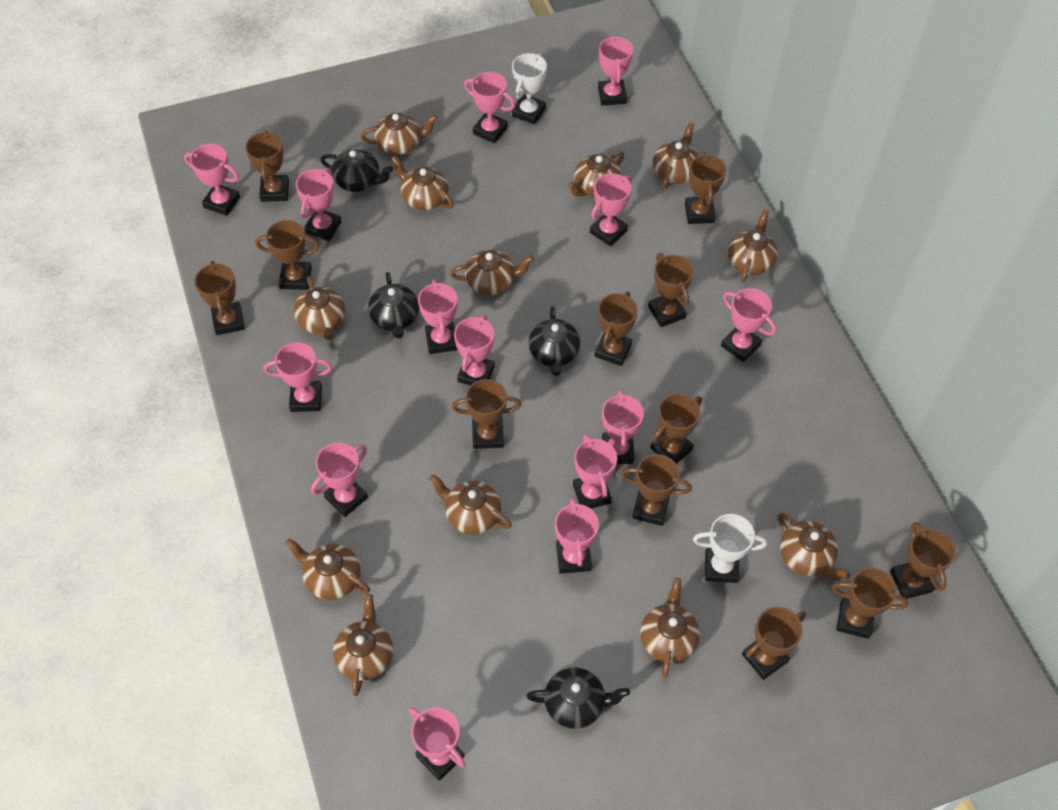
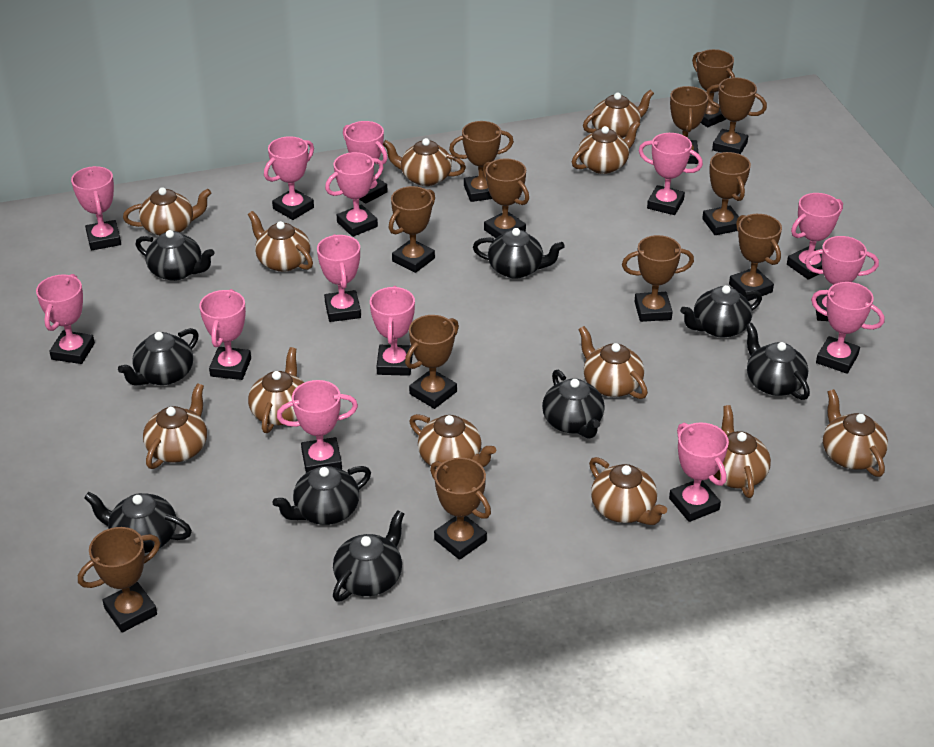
black teapot: 4 -> 9
white trophy: 2 -> 0

